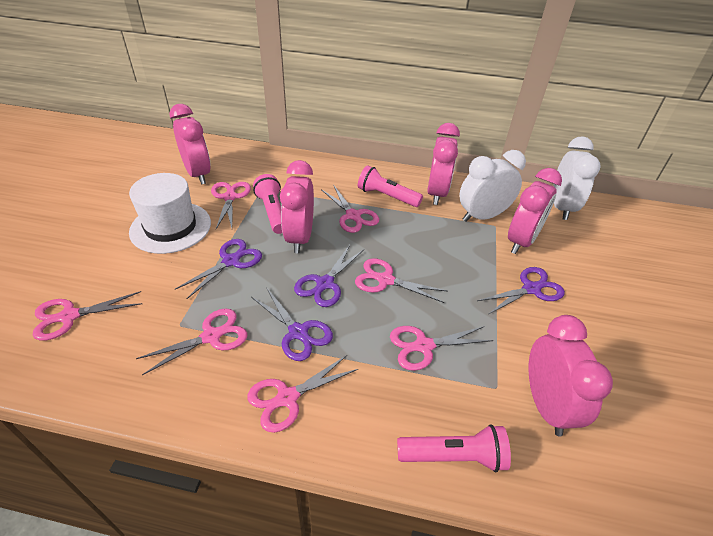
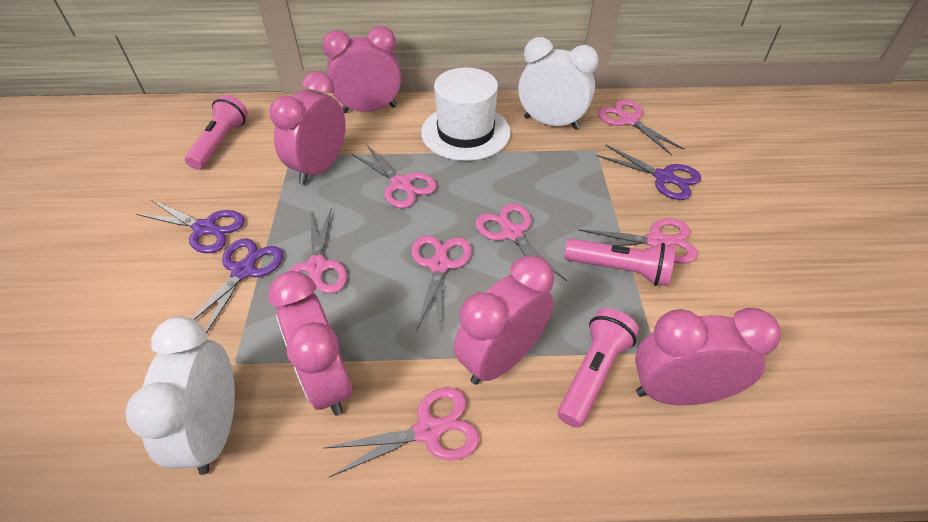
purple scissors: 4 -> 3

